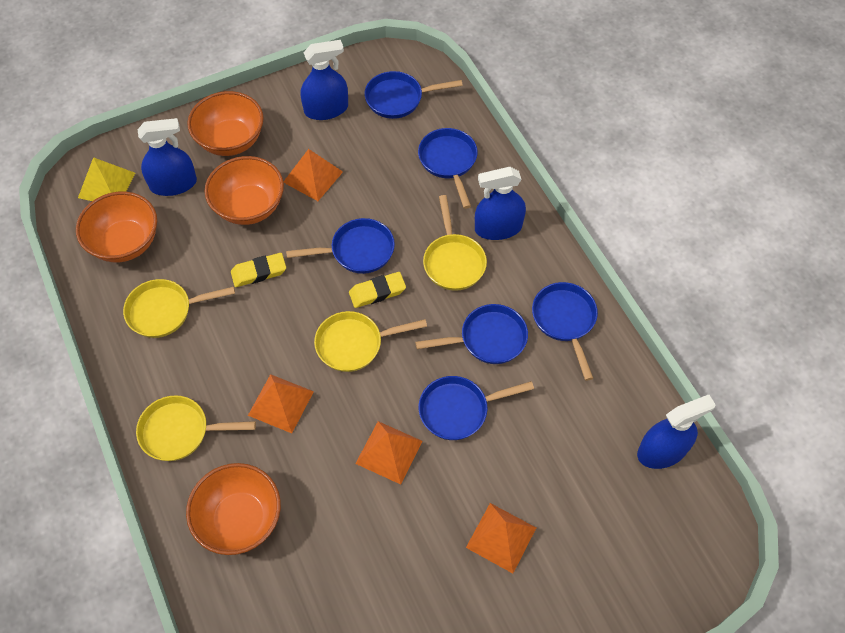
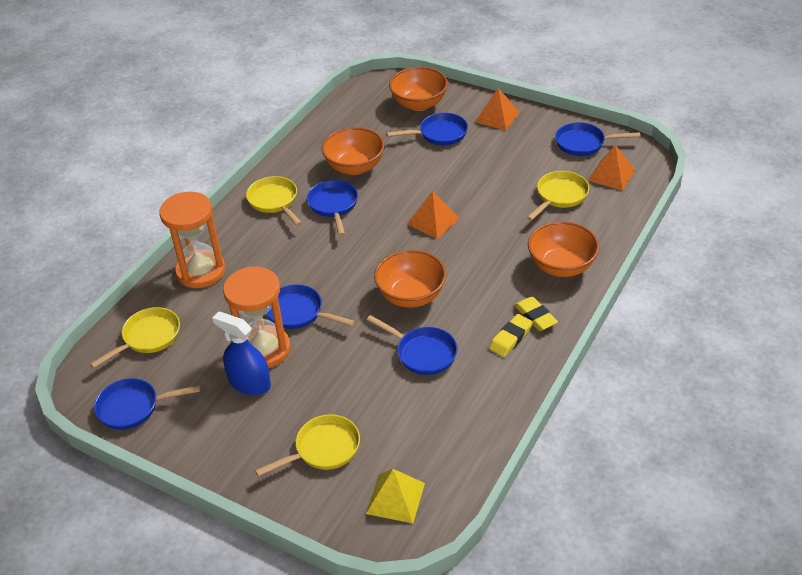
blue spray bottle: 4 -> 1
orange hourglass: 0 -> 2
orange pyramid: 4 -> 3

